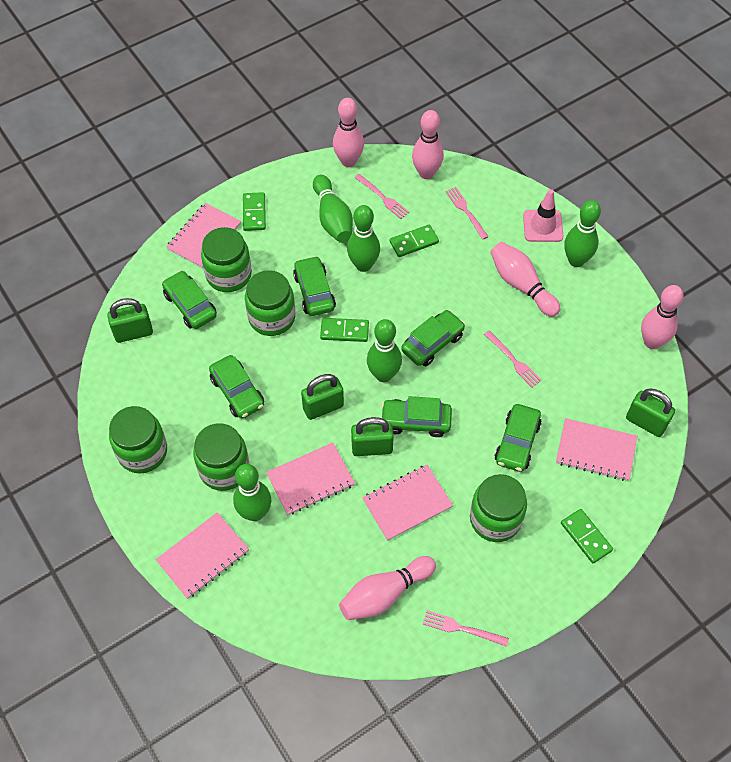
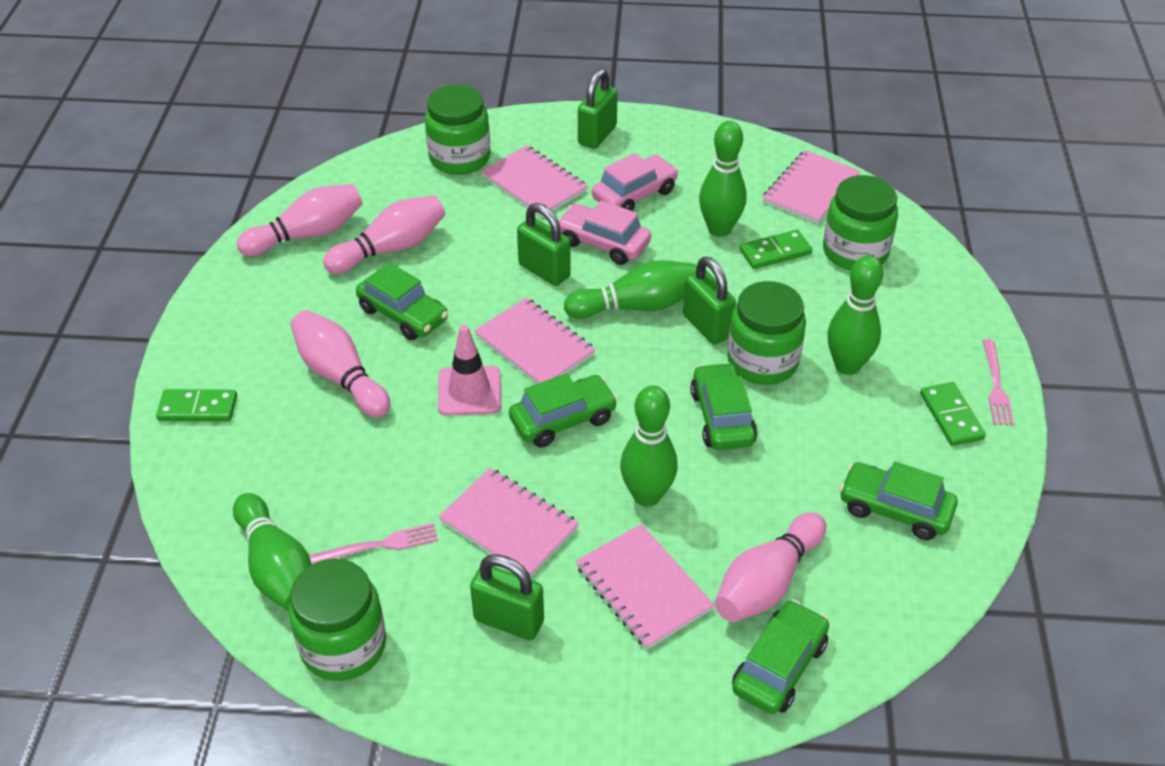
green car: 6 -> 5
green domino: 4 -> 3
green jar: 5 -> 4
pink bowling pin: 5 -> 4
pink car: 0 -> 2
pink fork: 4 -> 2

